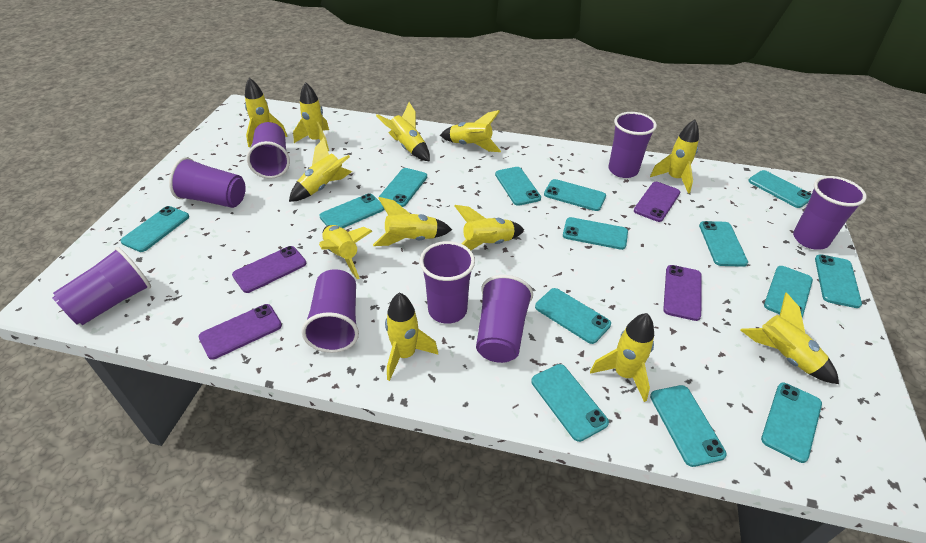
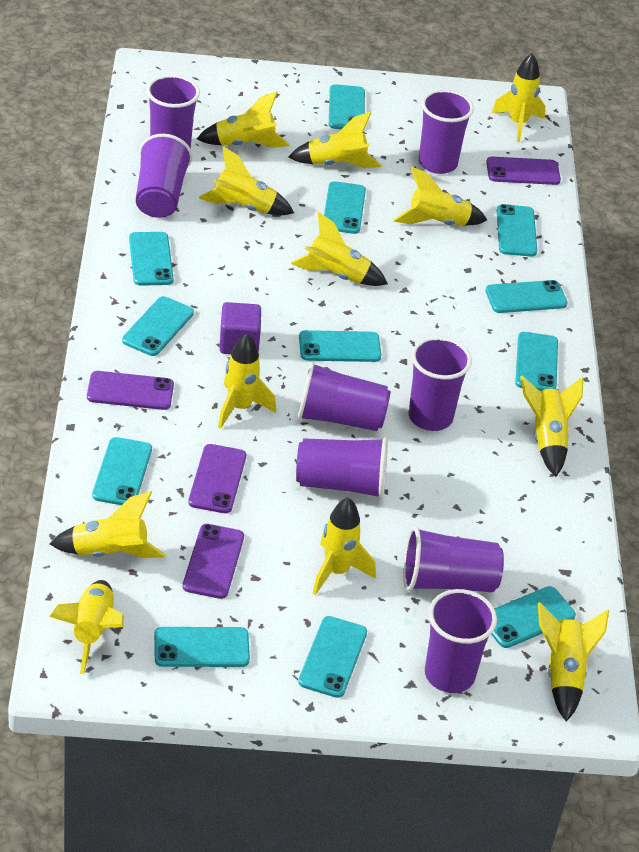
purple cube: 0 -> 1
turquoise phone: 14 -> 12

